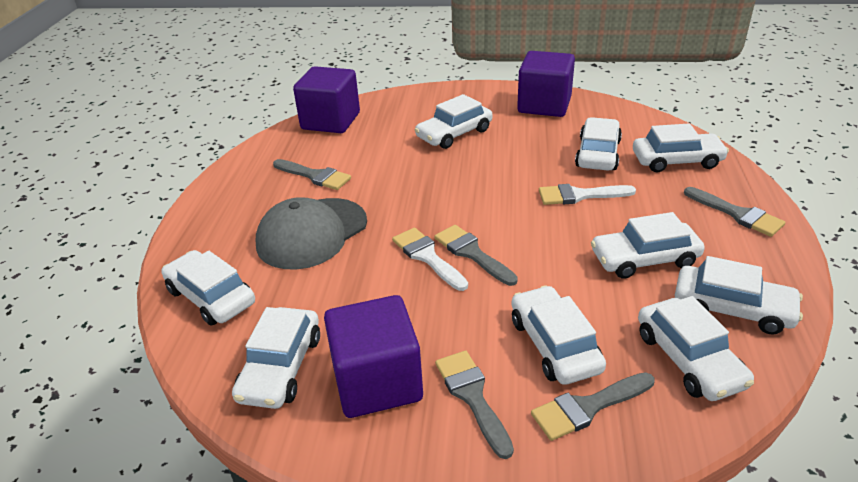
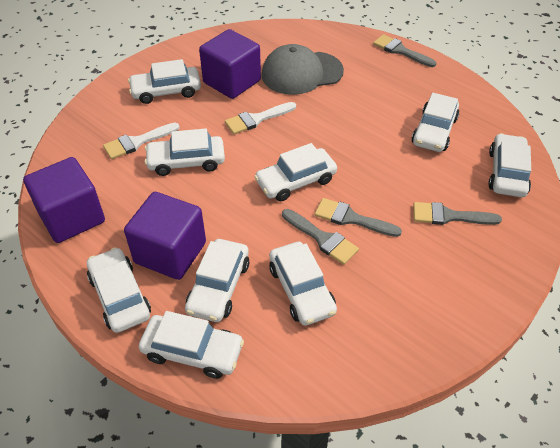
grey brush: 5 -> 4

